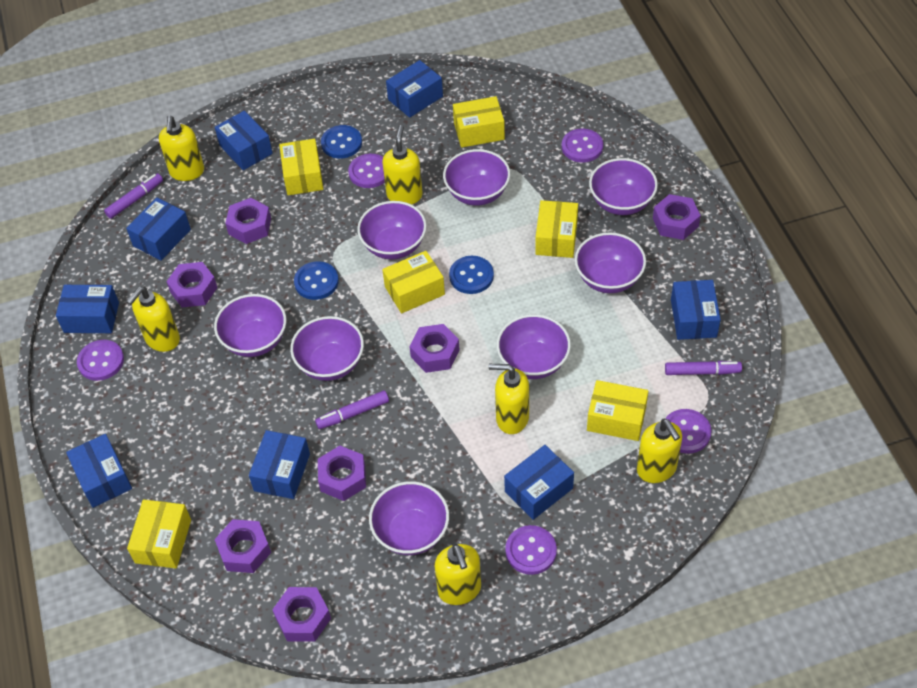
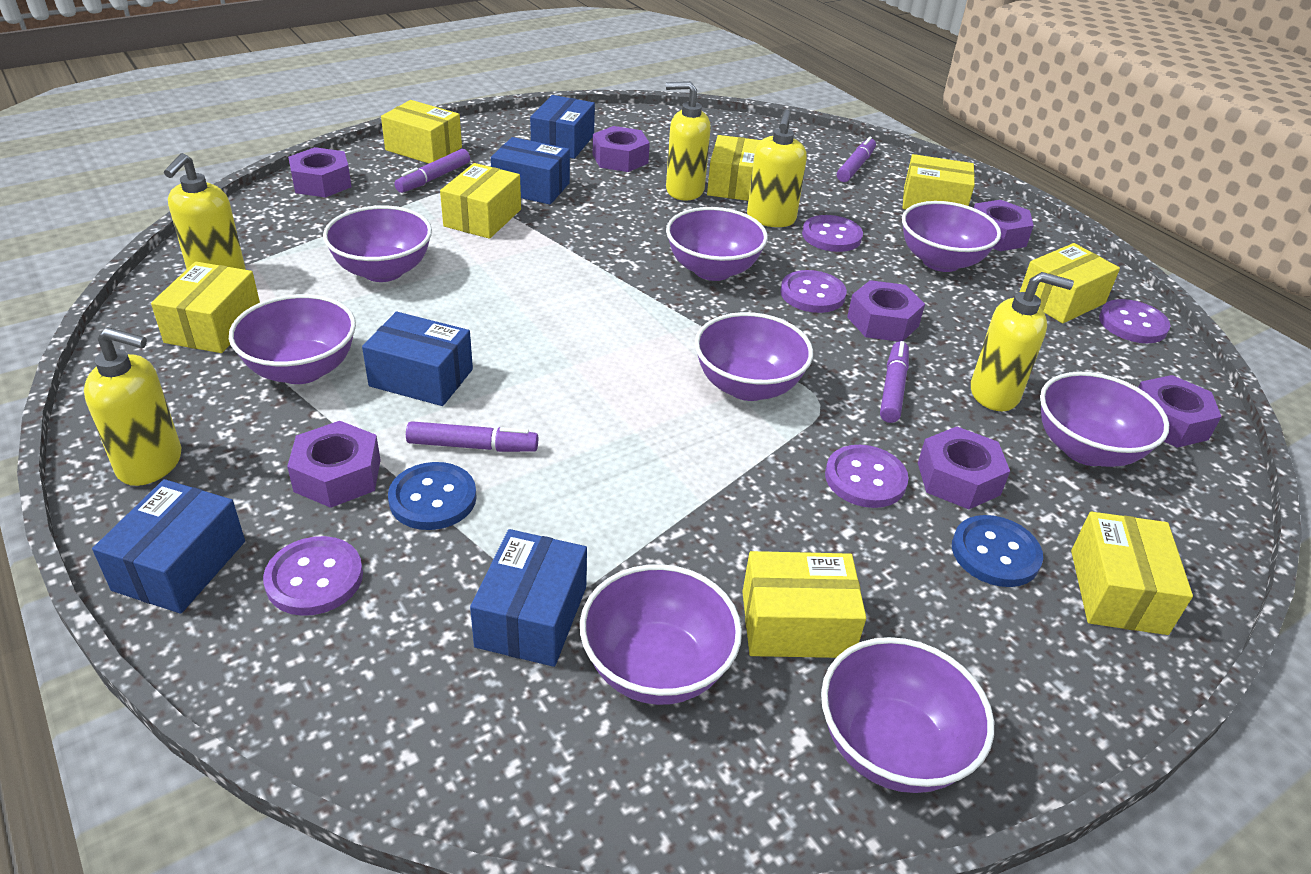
blue box: 8 -> 5
blue button: 3 -> 2
purple marker: 3 -> 4
yellow box: 6 -> 8
yellow soap dispenser: 6 -> 5

